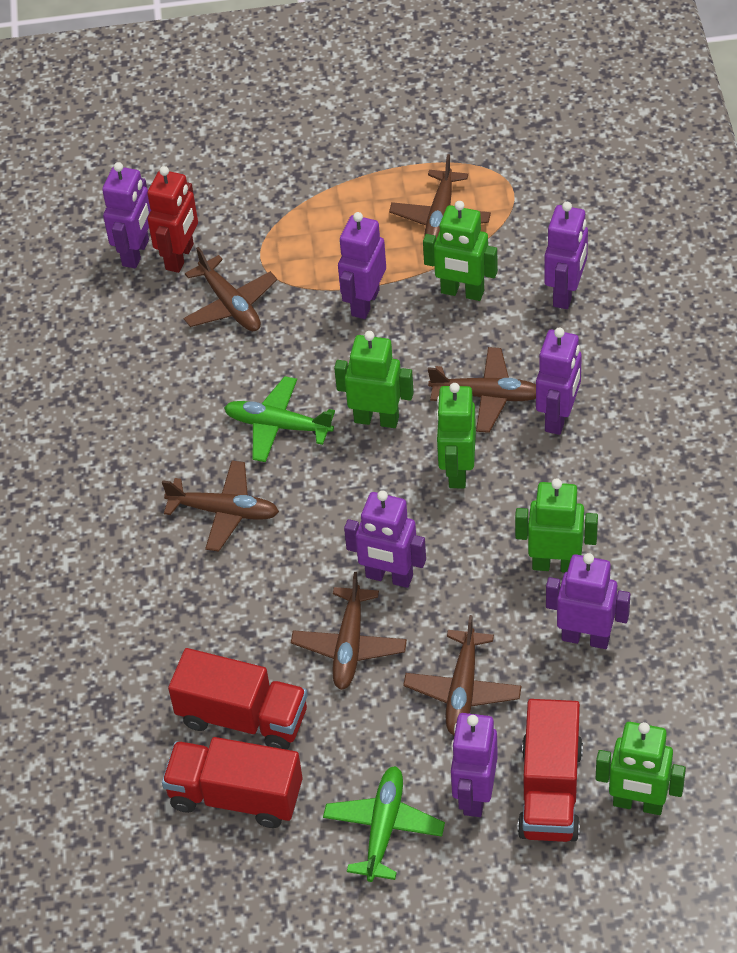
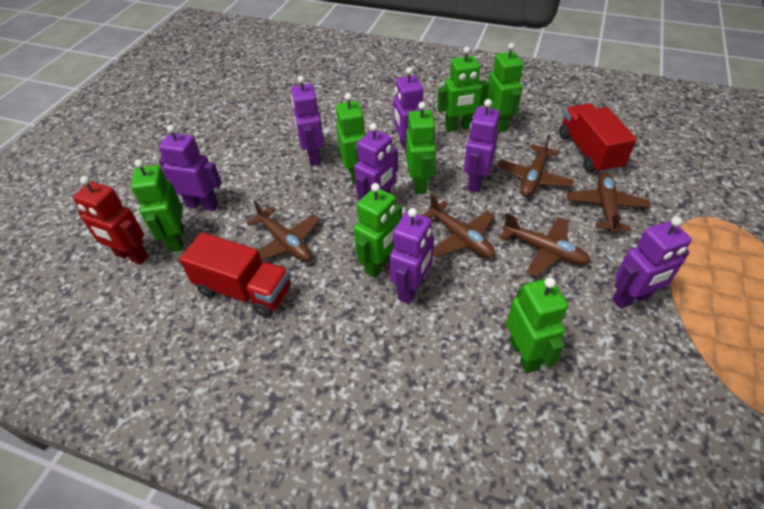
brown plane: 6 -> 5
green plane: 2 -> 0
green robot: 5 -> 7
red truck: 3 -> 2

